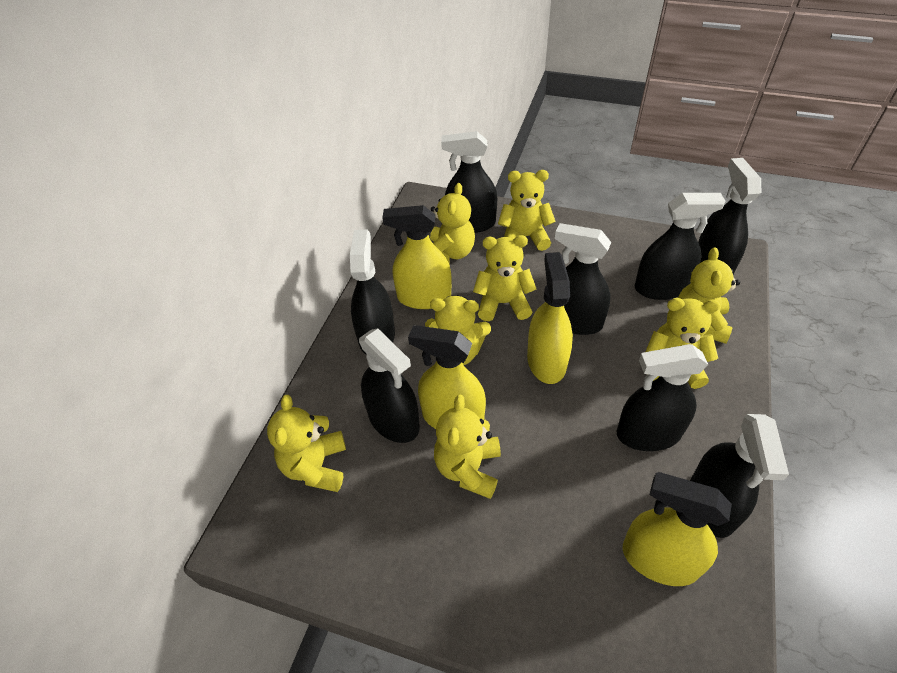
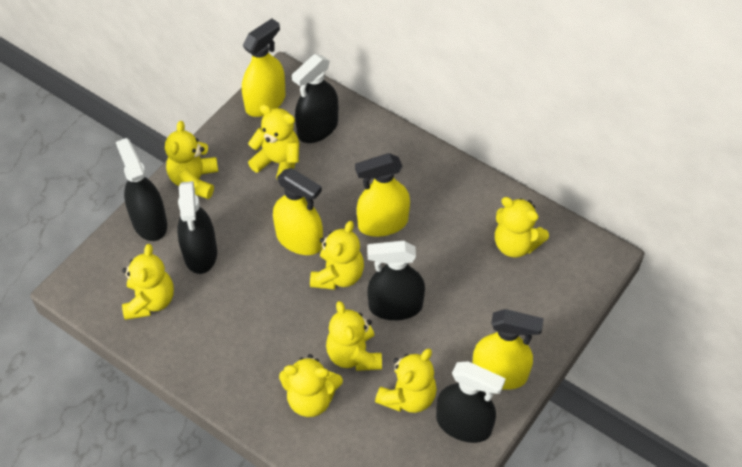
black spray bottle: 8 -> 5

